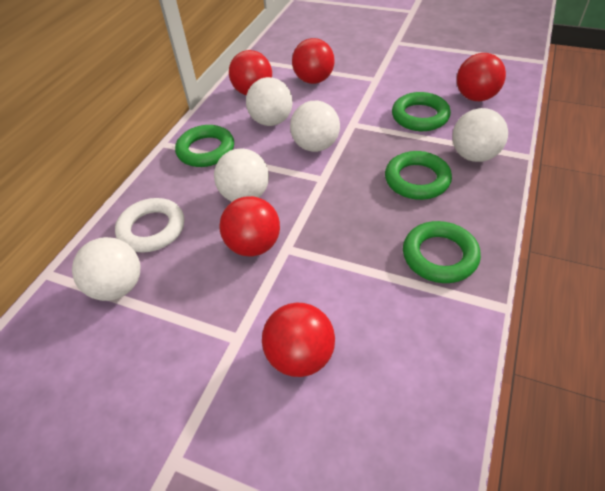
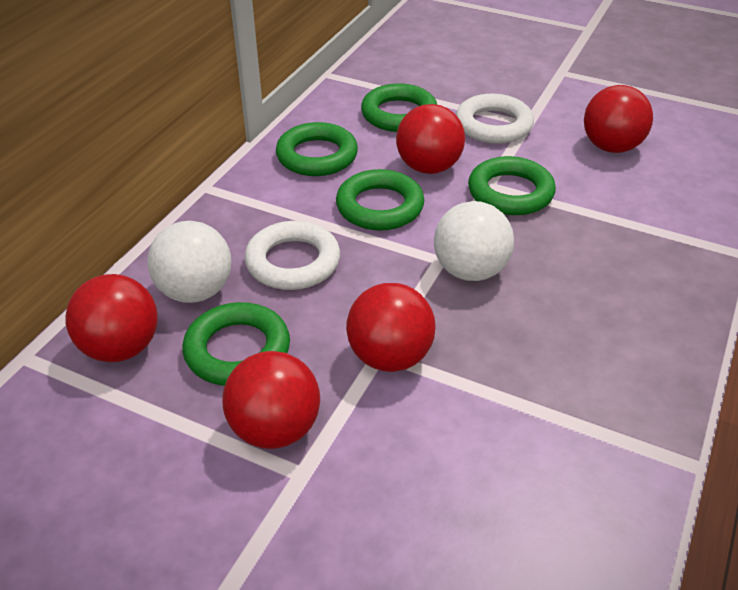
green ring: 4 -> 5
white ball: 5 -> 2
white ring: 1 -> 2

